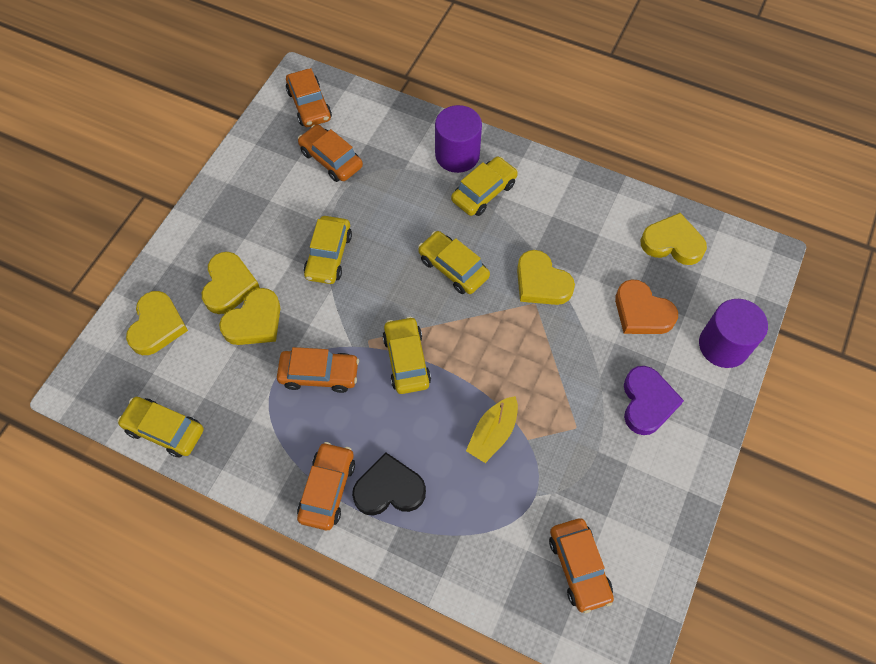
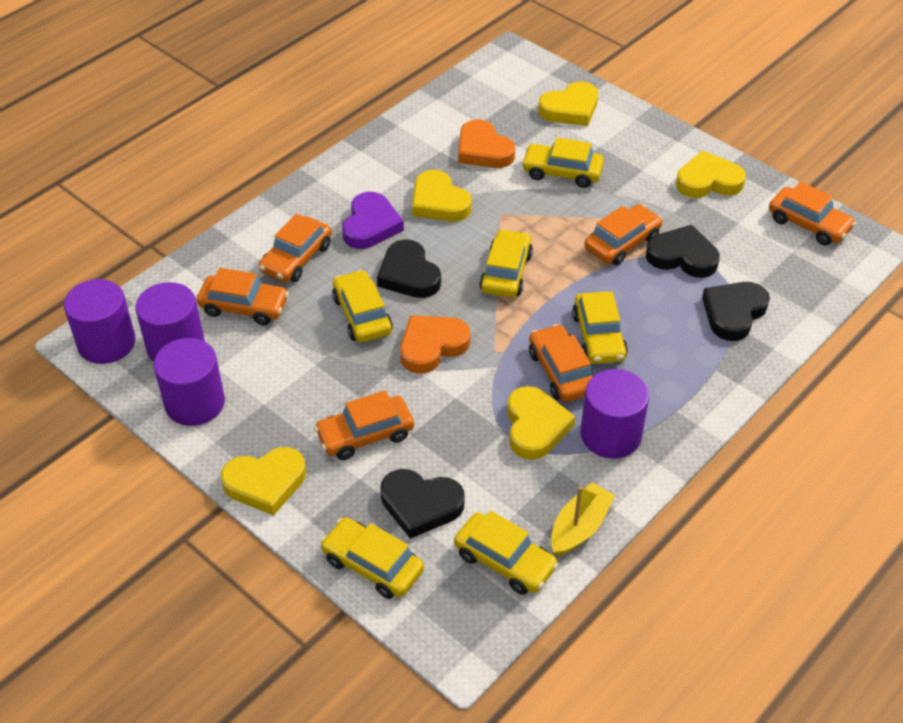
black heart: 1 -> 4
orange car: 5 -> 6
orange heart: 1 -> 2
purple cylinder: 2 -> 4
yellow car: 5 -> 6

